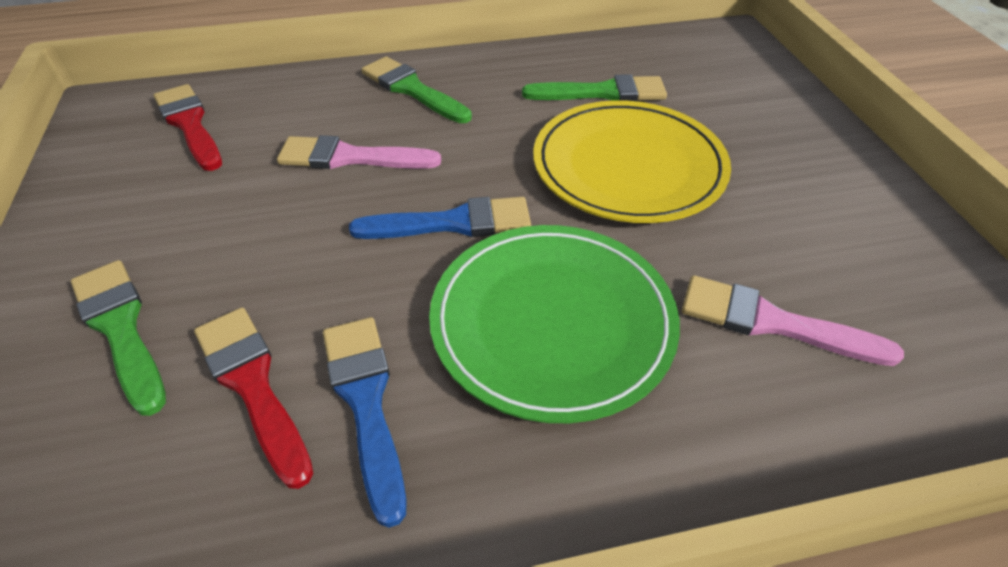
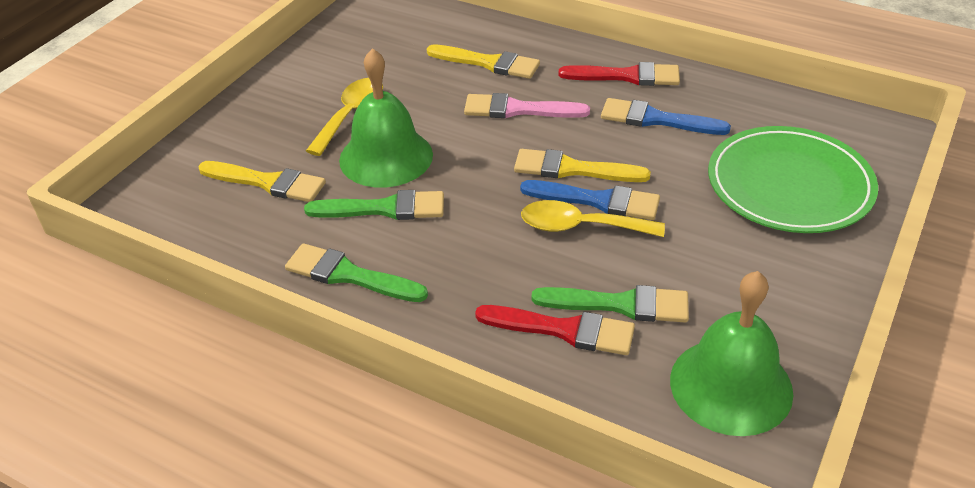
green bell: 0 -> 2
pink brush: 2 -> 1
yellow brush: 0 -> 3
yellow plate: 1 -> 0
yellow spoon: 0 -> 2

